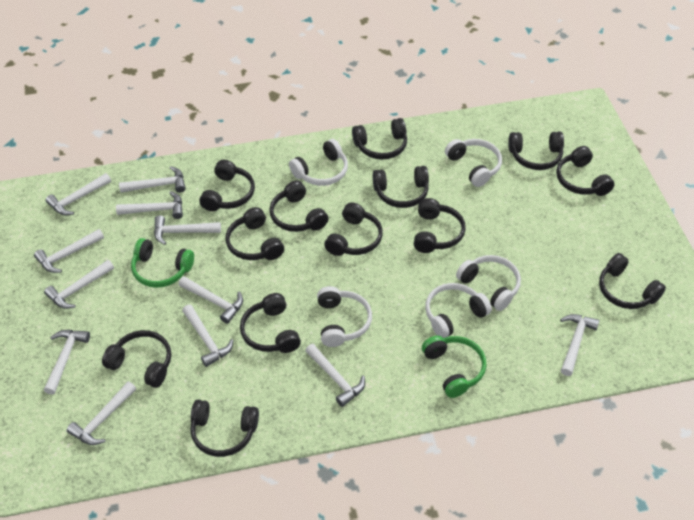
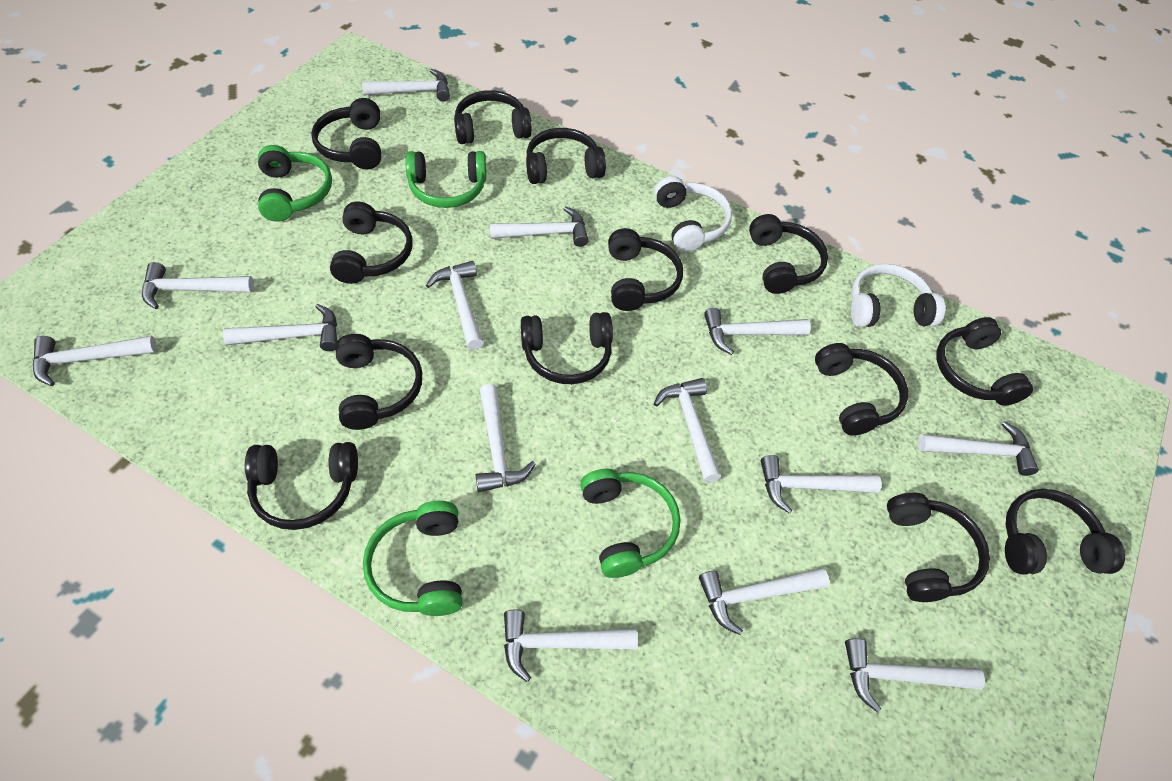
green headphones: 2 -> 4
white hammer: 12 -> 14
white headphones: 5 -> 2

